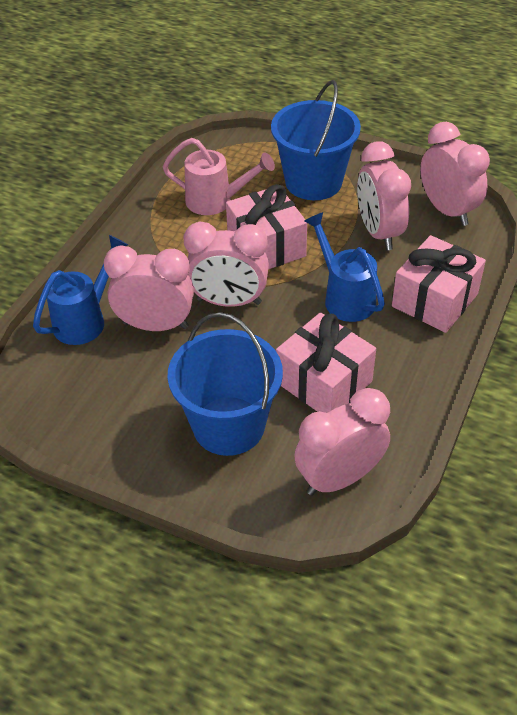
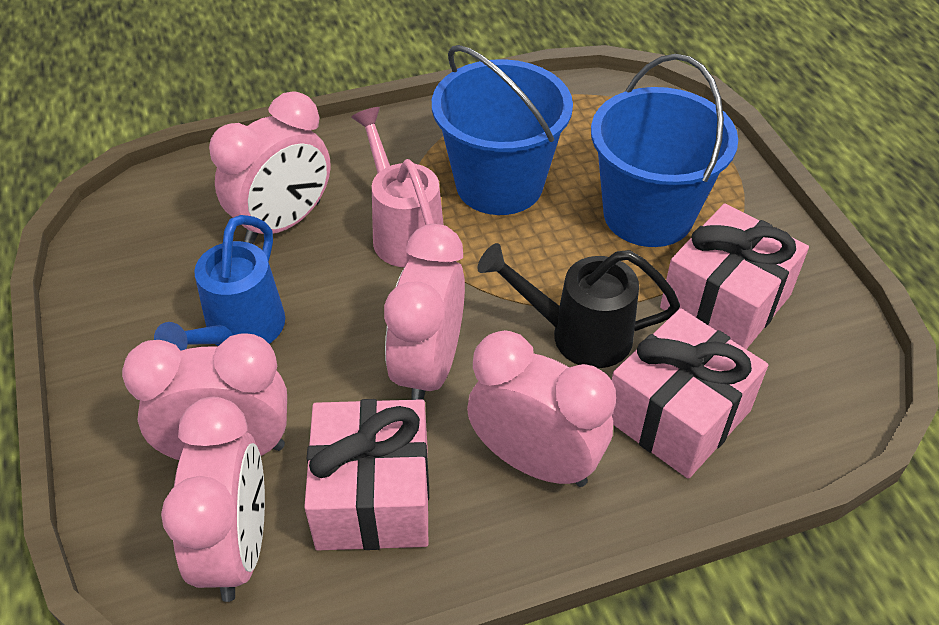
black watering can: 0 -> 1
blue watering can: 2 -> 1

